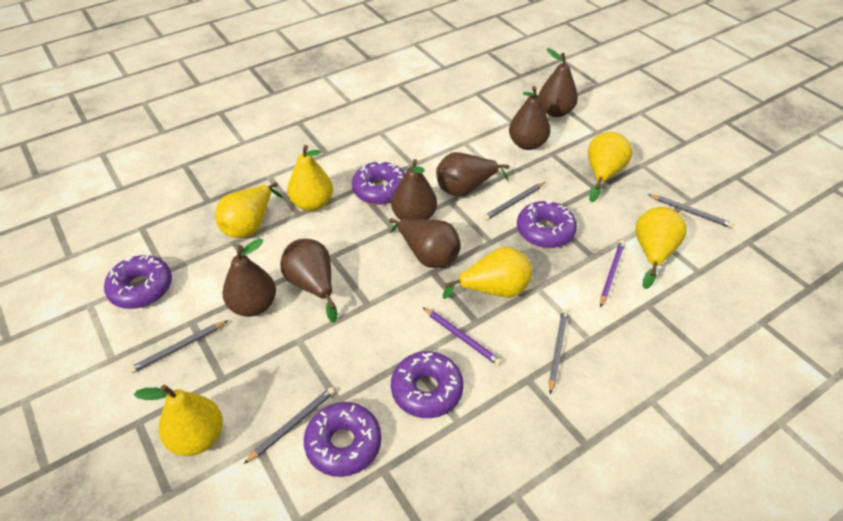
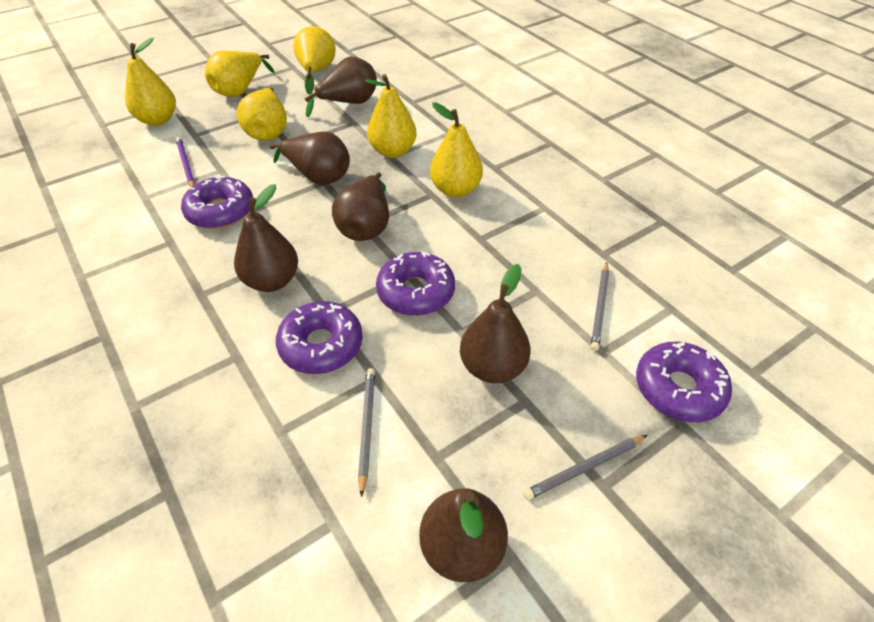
brown pear: 7 -> 6
grey pencil: 5 -> 3
purple donut: 5 -> 4
purple pencil: 2 -> 1

